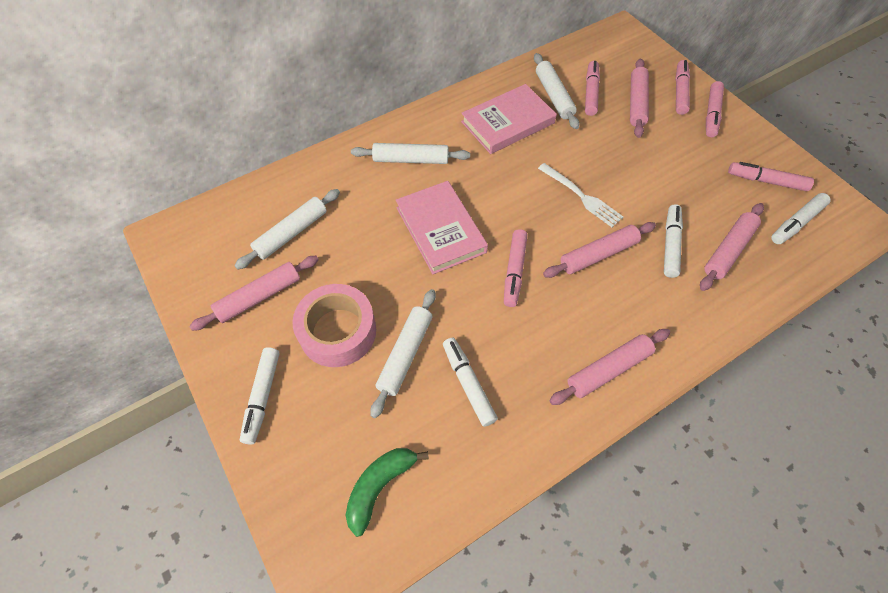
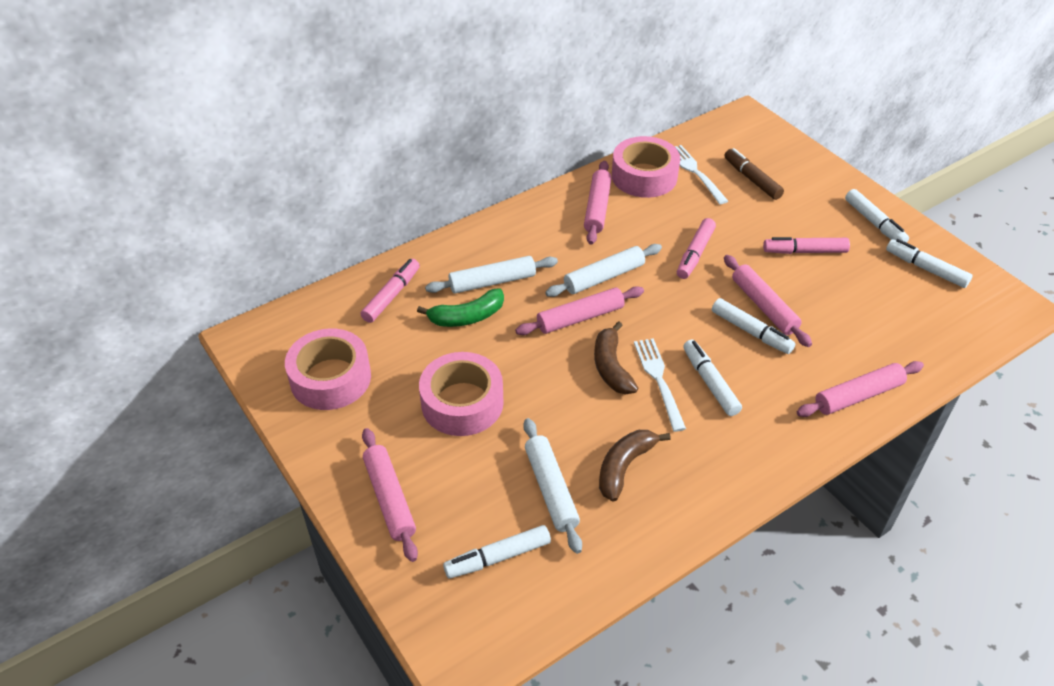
brown banana: 0 -> 2
brown marker: 0 -> 1
pink book: 2 -> 0
pink marker: 5 -> 3
pink tape: 1 -> 3
white fork: 1 -> 2
white marker: 4 -> 5
white rolling pin: 4 -> 3

